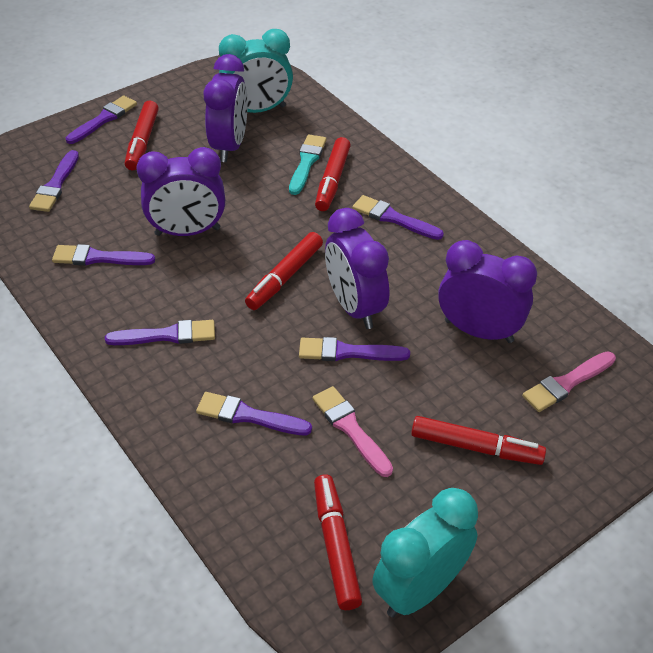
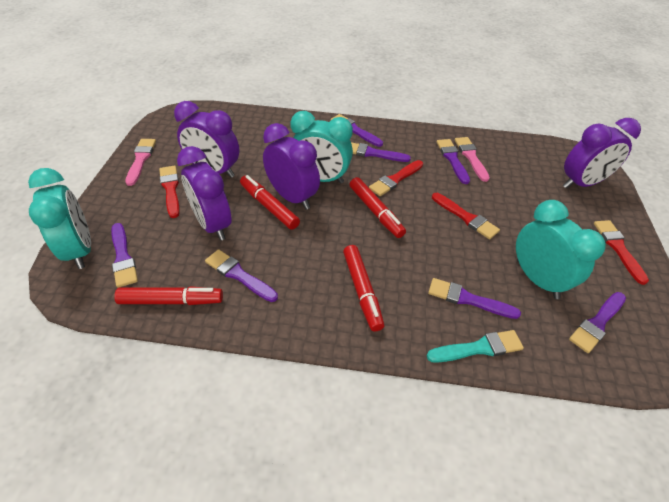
red brush: 0 -> 4
red marker: 5 -> 4
turquoise clock: 2 -> 3

